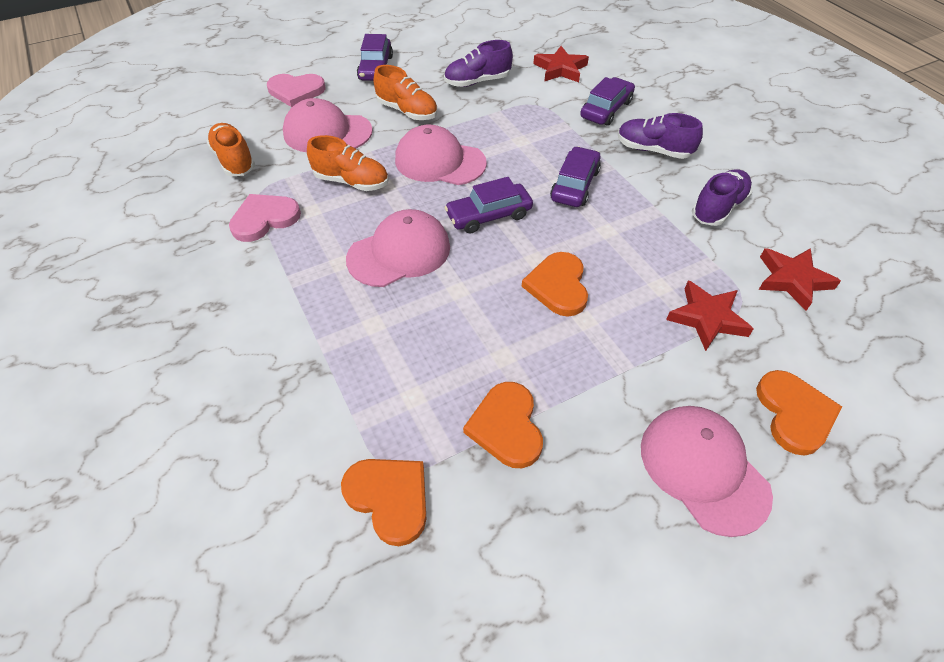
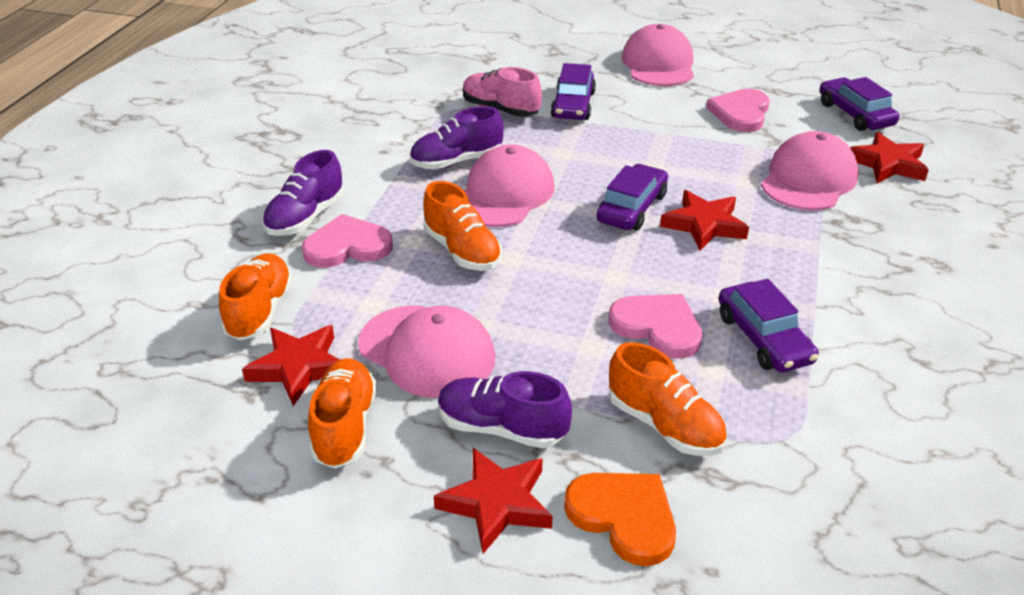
orange heart: 4 -> 1
orange shoe: 3 -> 4
pink heart: 2 -> 3
pink shoe: 0 -> 1
red star: 3 -> 4

